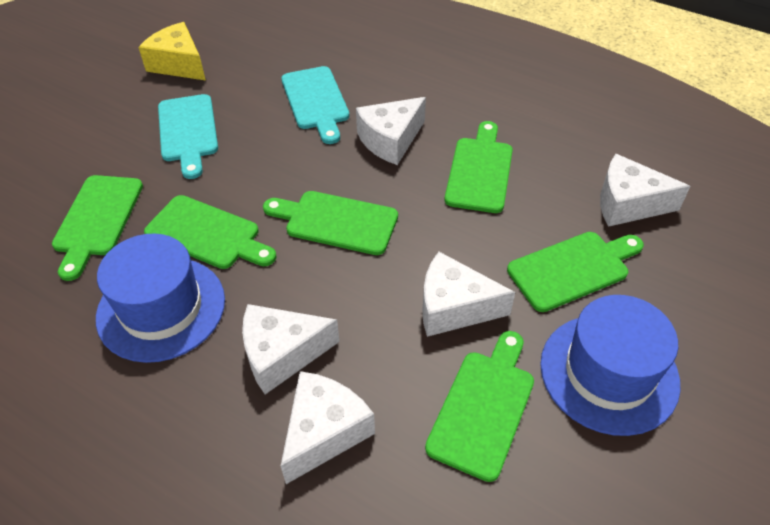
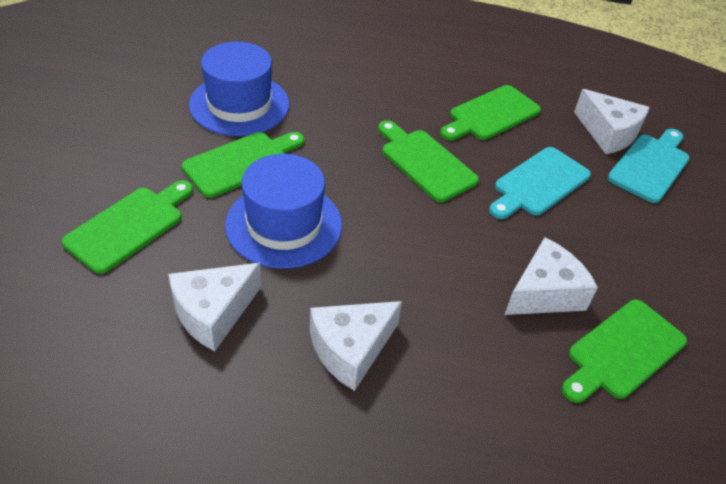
green cutting board: 6 -> 5
white cheese: 5 -> 4
yellow cheese: 1 -> 0

